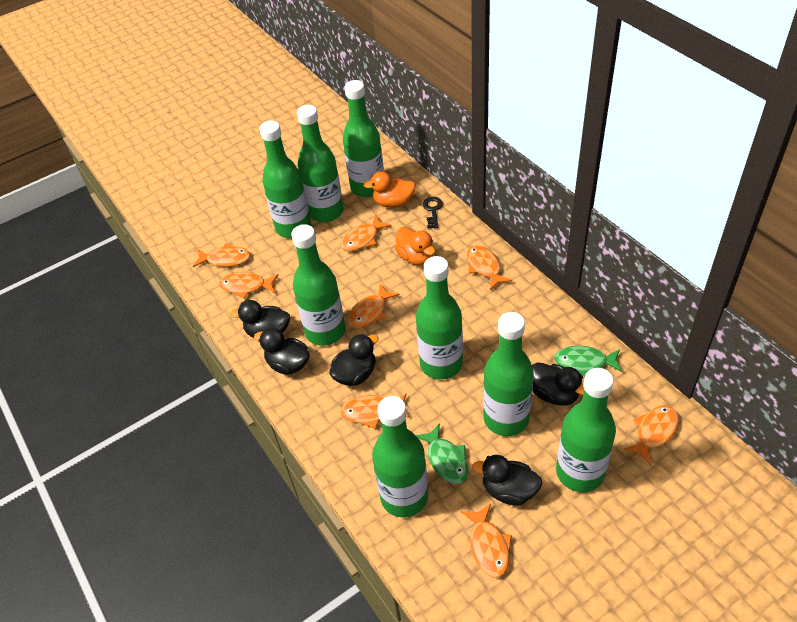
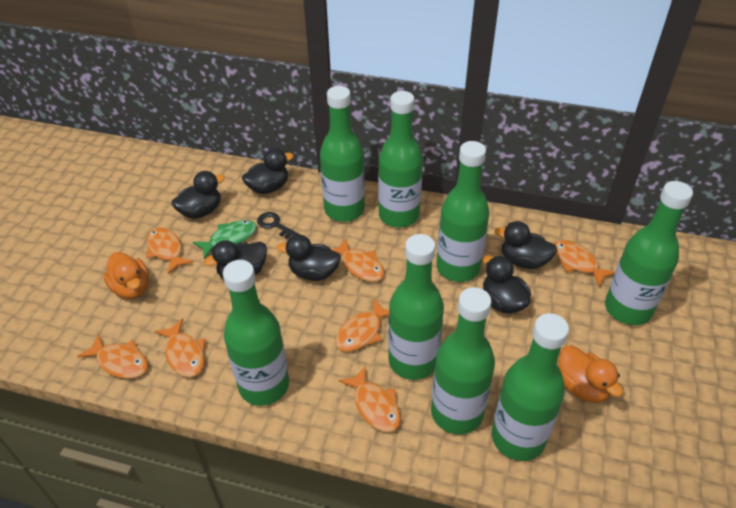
black duck: 5 -> 6
green fish: 2 -> 1
orange fish: 8 -> 7

